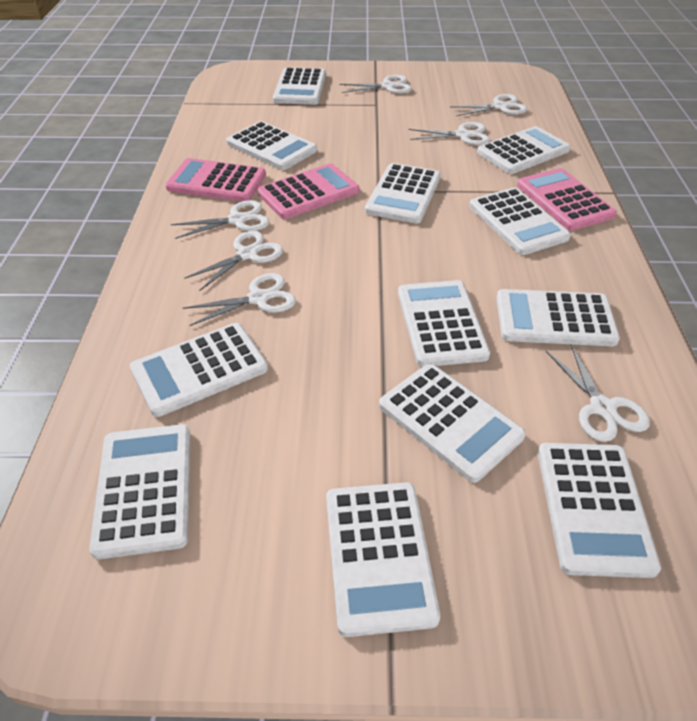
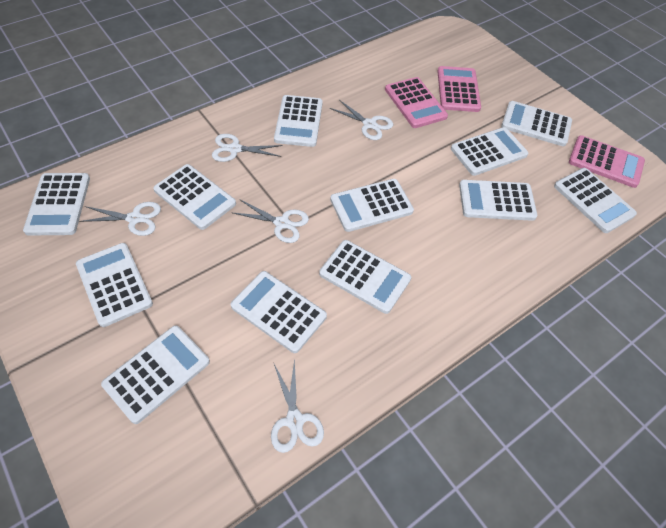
white scissors: 7 -> 5

